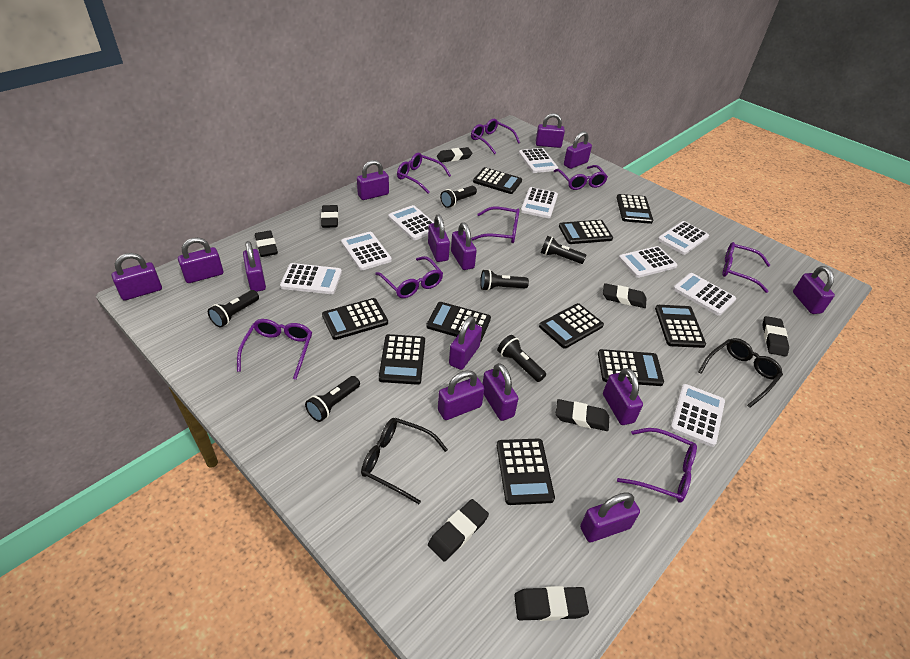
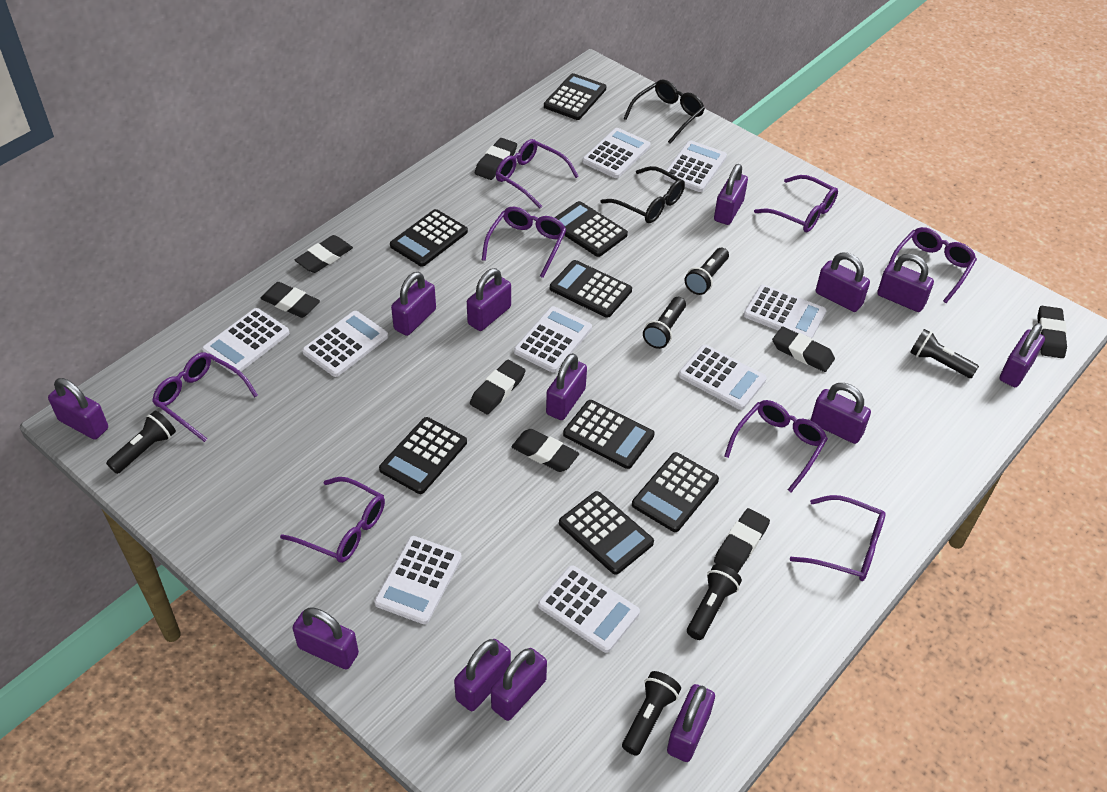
black calculator: 10 -> 8
purple padlock: 14 -> 13

